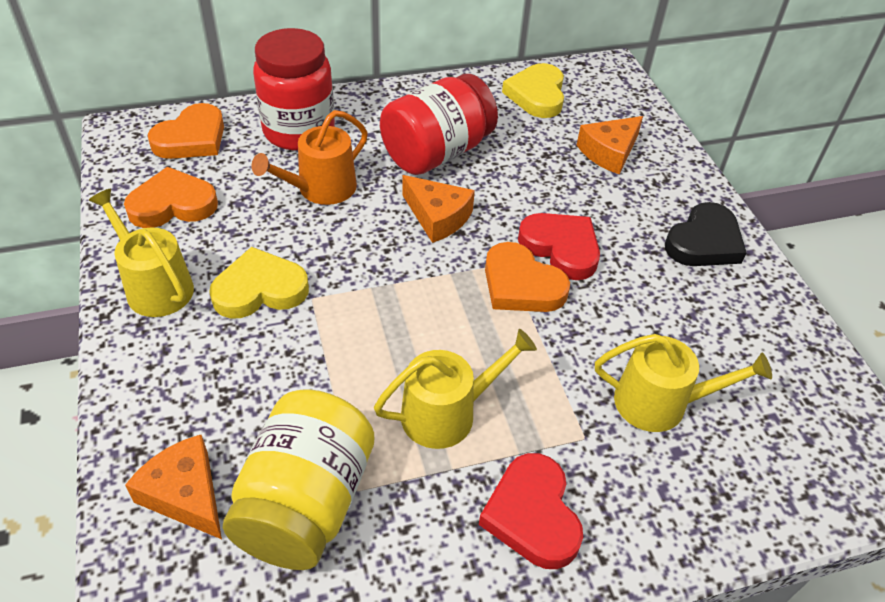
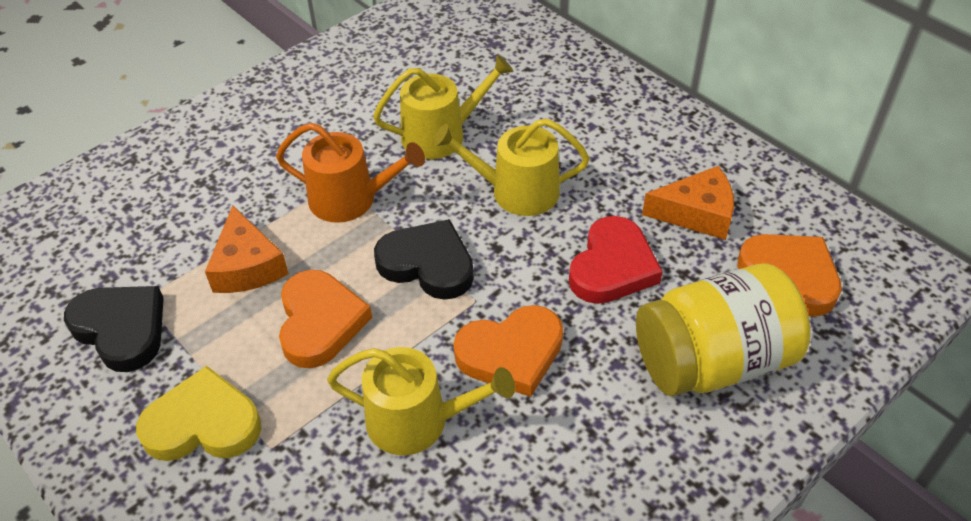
black heart: 1 -> 2
orange cheese: 3 -> 2
red heart: 2 -> 1
red jar: 2 -> 0
yellow heart: 2 -> 1

